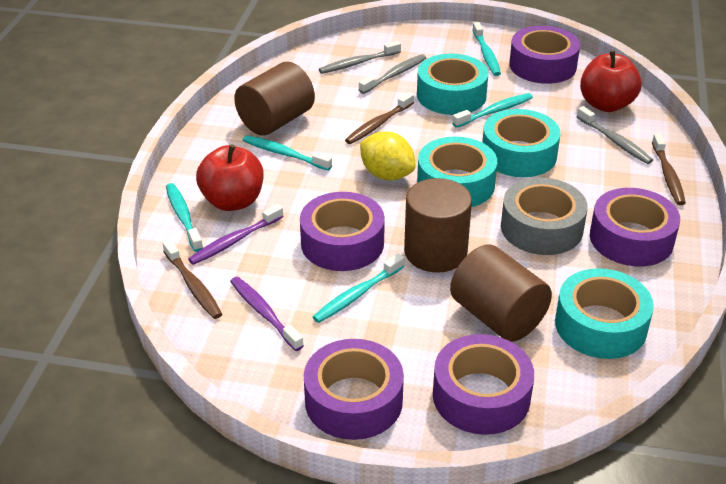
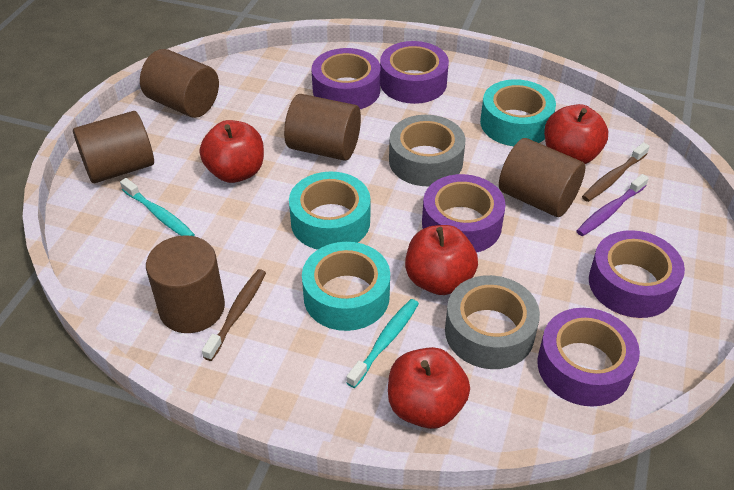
brown cylinder: 3 -> 5
brown toothbrush: 3 -> 2
grey tape: 1 -> 2
grey toothbrush: 3 -> 0
purple toothbrush: 2 -> 1
red apple: 2 -> 4
turquoise tape: 4 -> 3
turquoise toothbrush: 5 -> 2
yellow lemon: 1 -> 0

